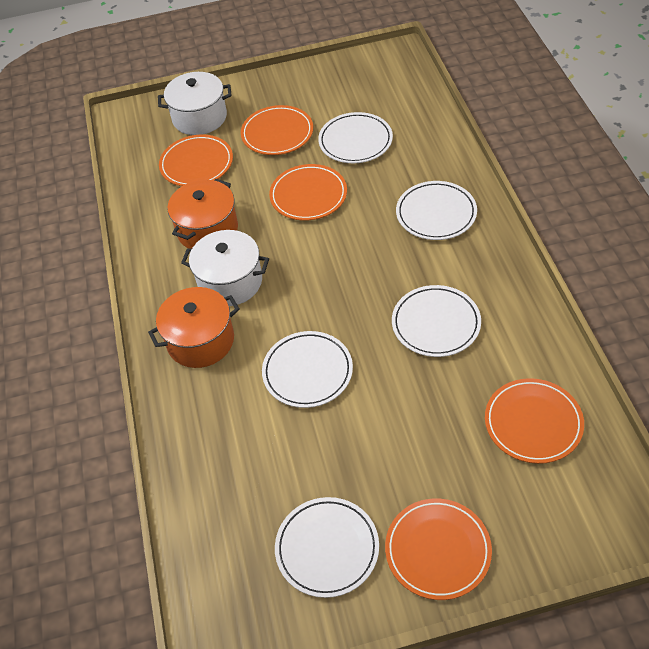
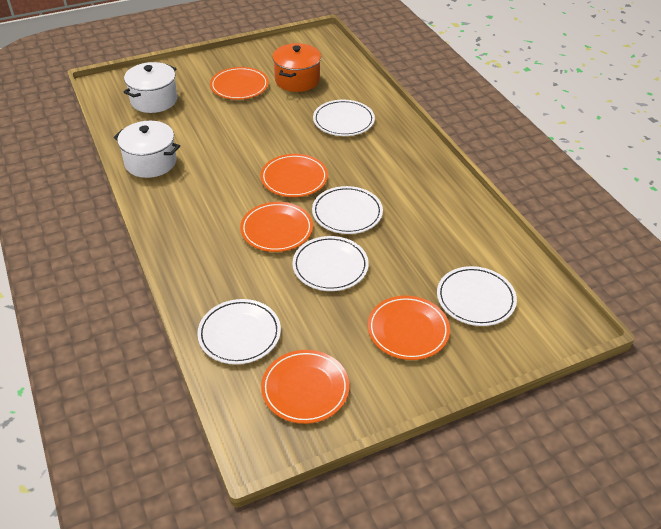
orange pot: 2 -> 1

